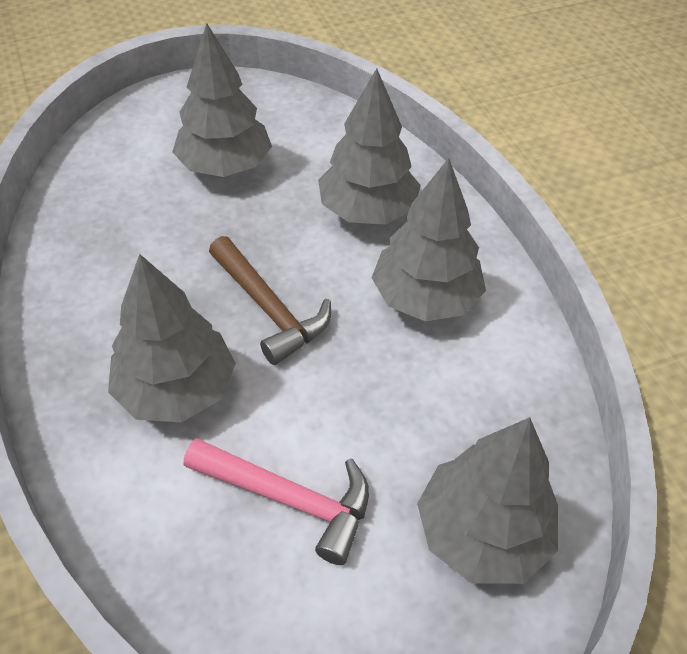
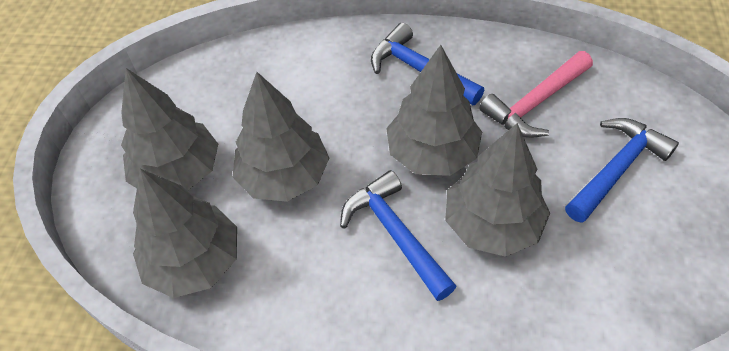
blue hammer: 0 -> 3
brown hammer: 1 -> 0

